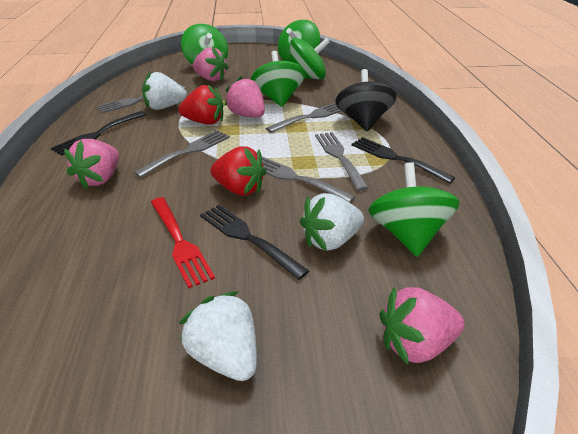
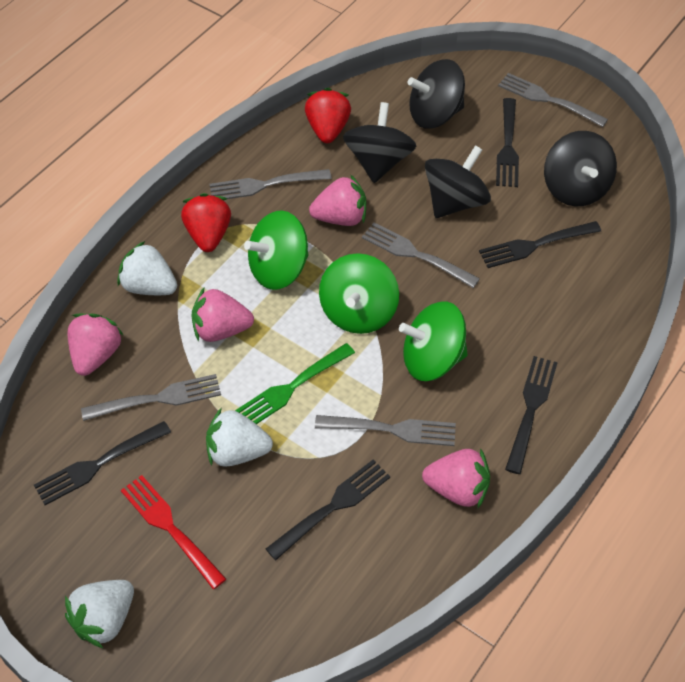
black fork: 3 -> 5
black spinning top: 1 -> 4
green fork: 0 -> 1
green spinning top: 5 -> 3

